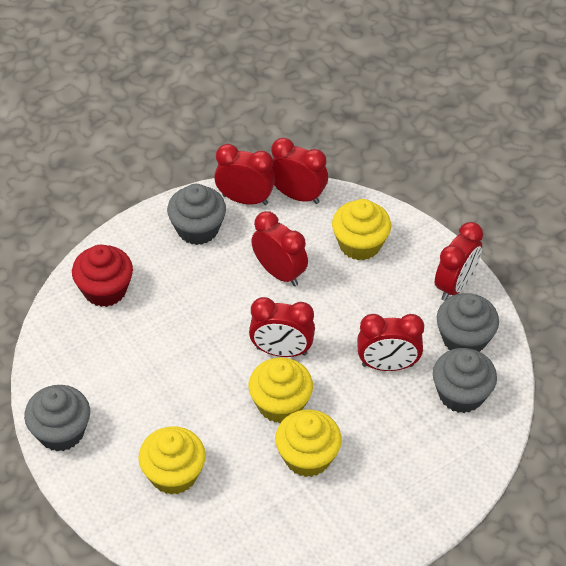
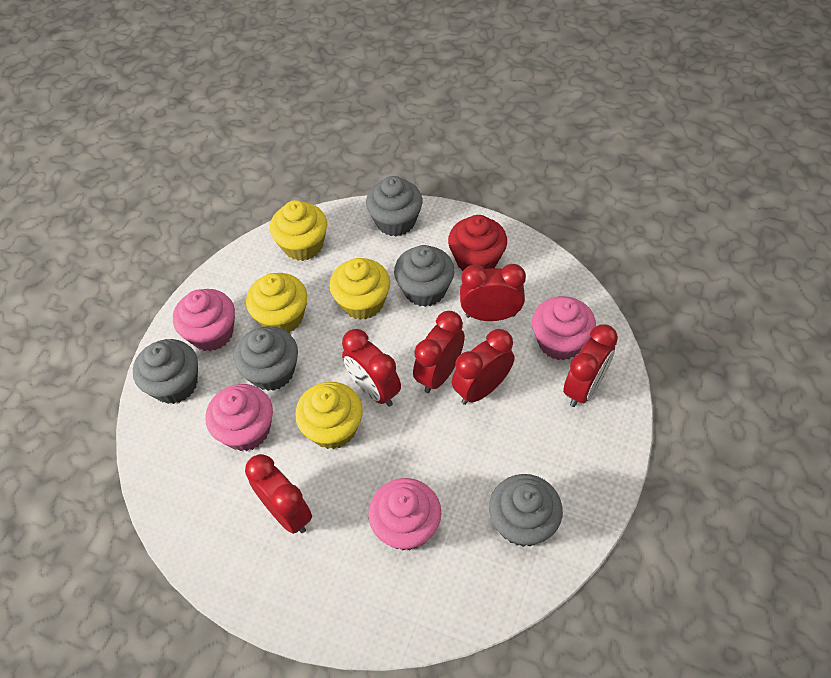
grey cupcake: 4 -> 5
pink cupcake: 0 -> 4

